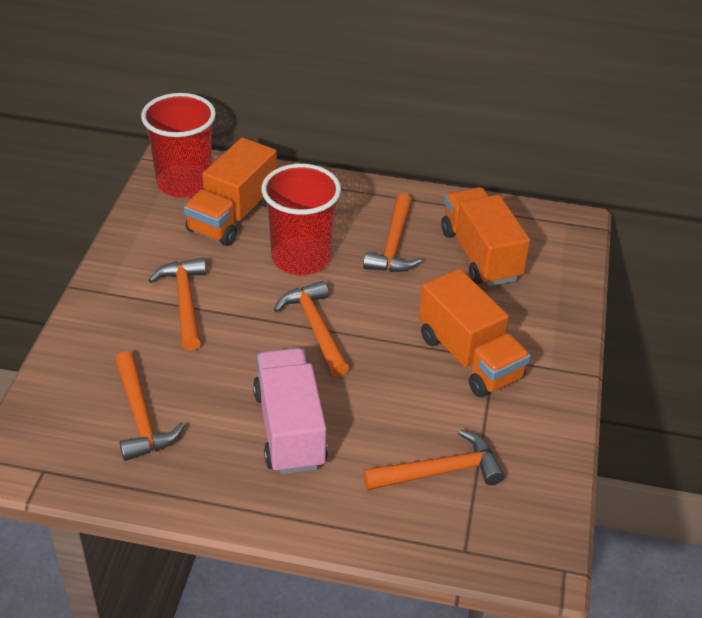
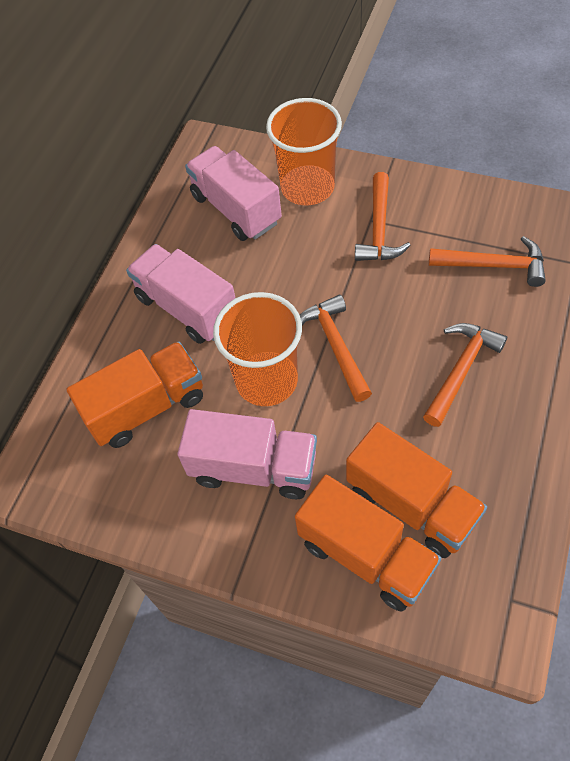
orange cup: 0 -> 2
orange hammer: 5 -> 4
pink truck: 1 -> 3
red cup: 2 -> 0

